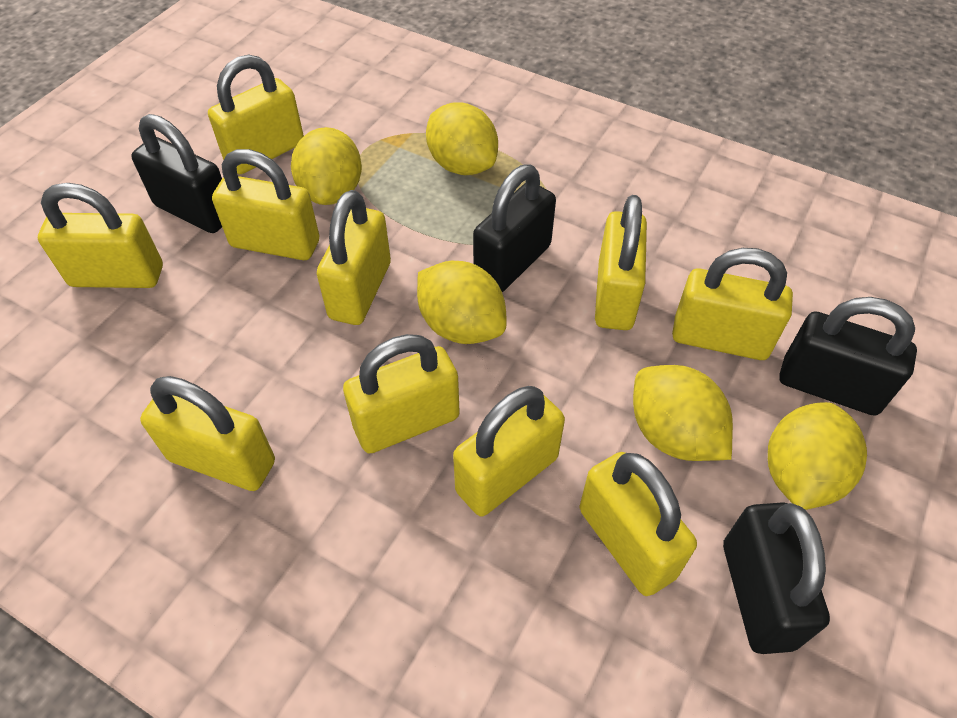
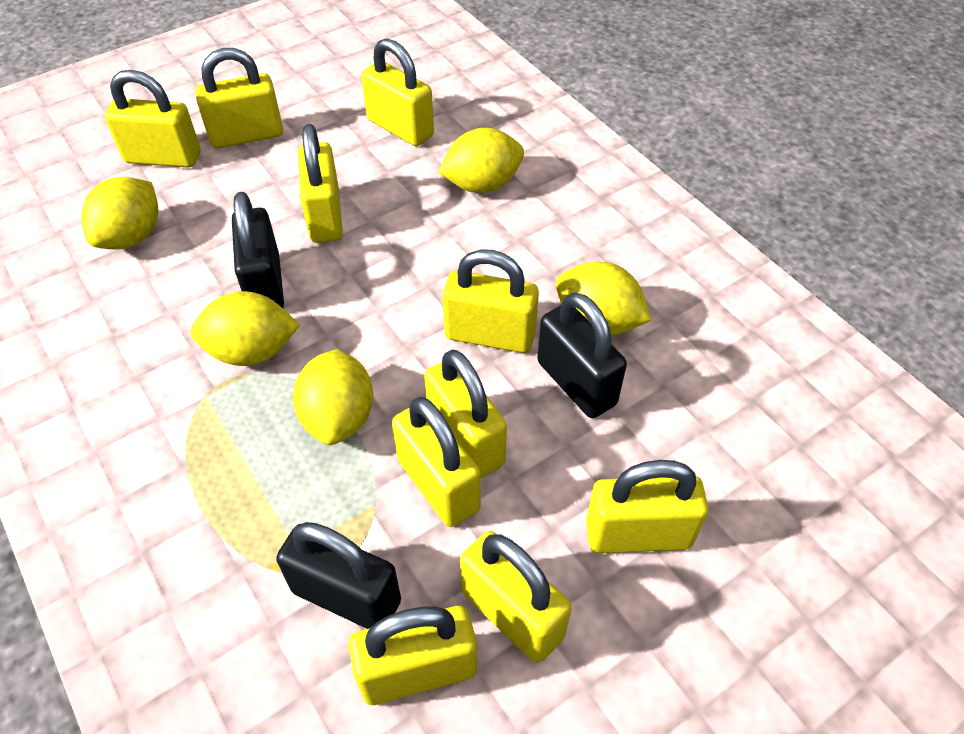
black padlock: 4 -> 3

